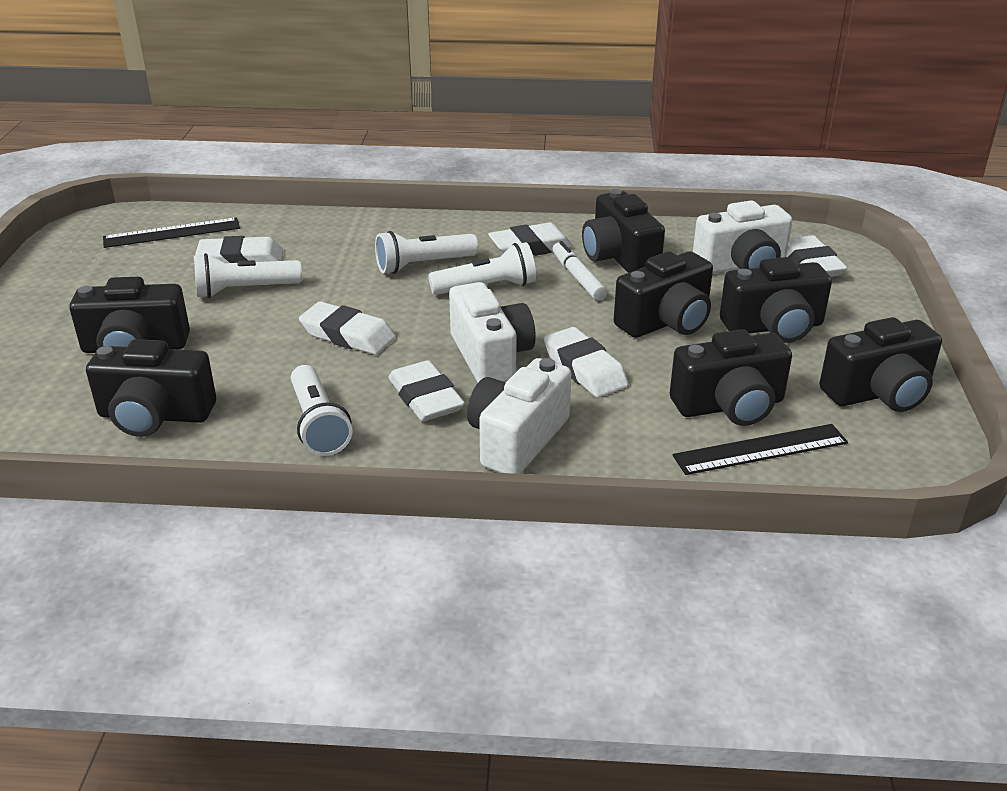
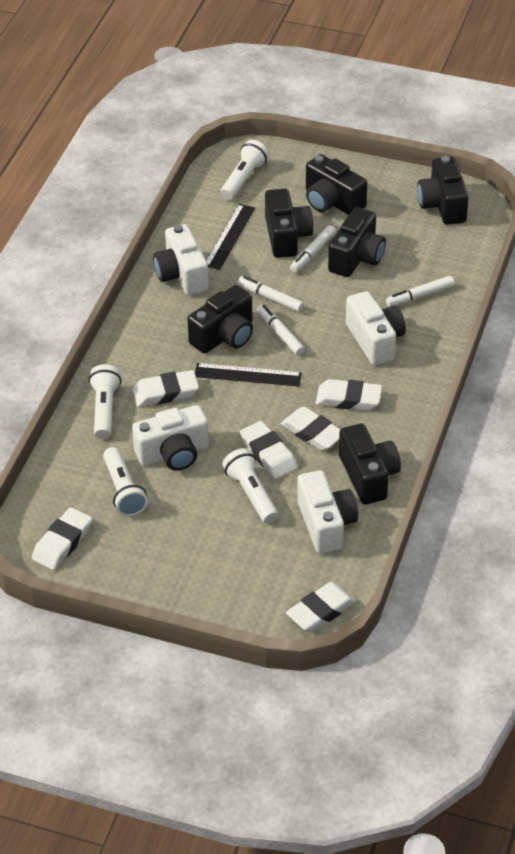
black camera: 7 -> 6
white camera: 3 -> 4
white marker: 1 -> 4

